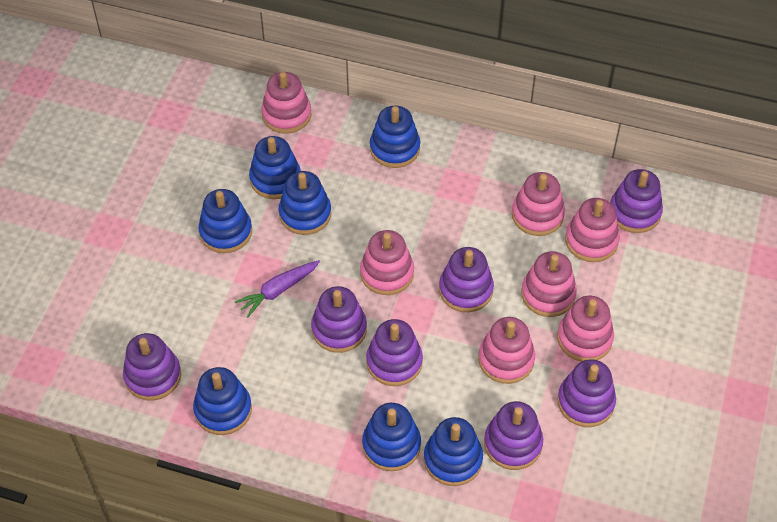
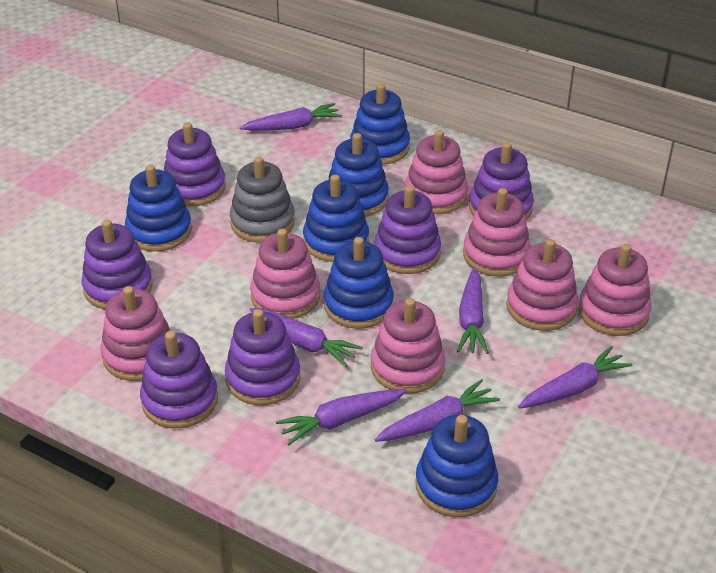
blue stacking toy: 7 -> 6
grey stacking toy: 0 -> 1
purple carrot: 1 -> 6
purple stacking toy: 7 -> 6

